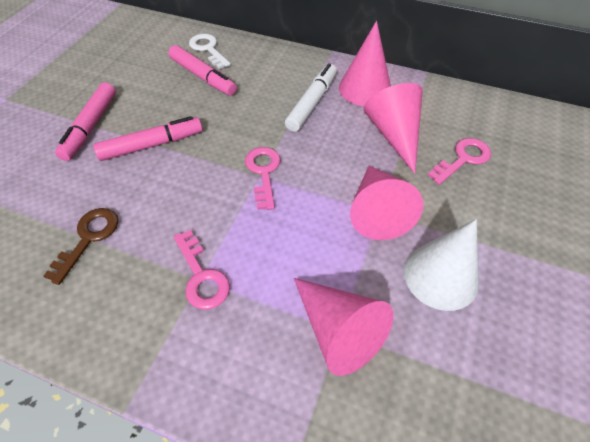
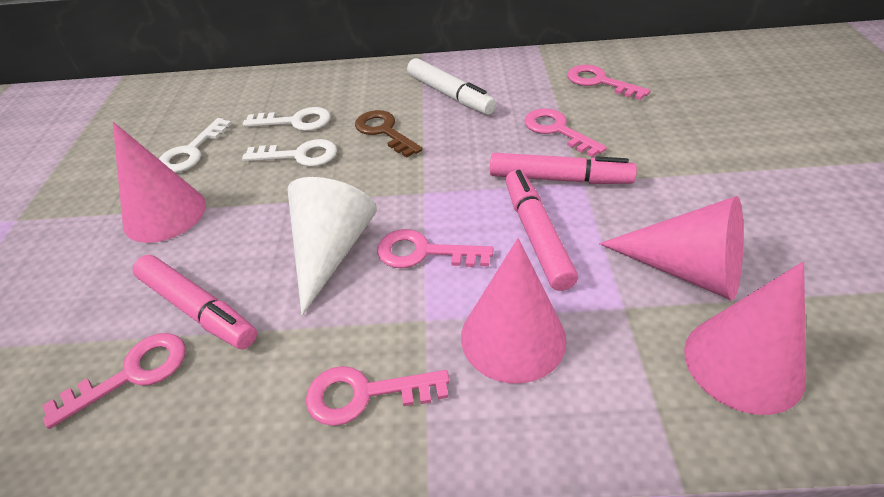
pink key: 3 -> 5
white key: 1 -> 3

